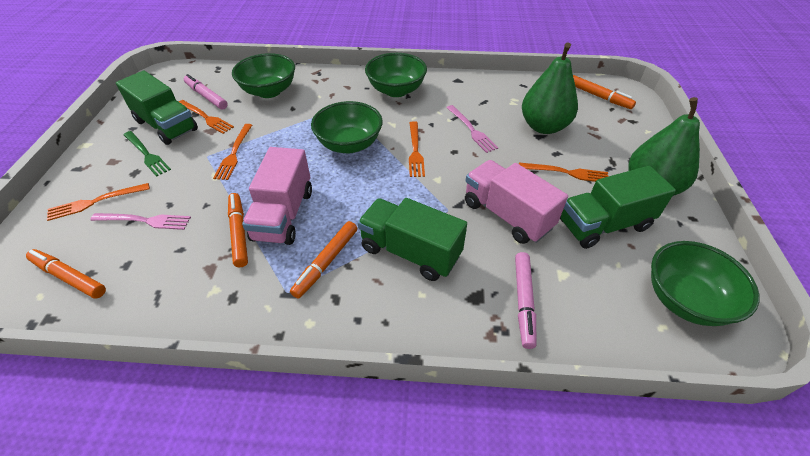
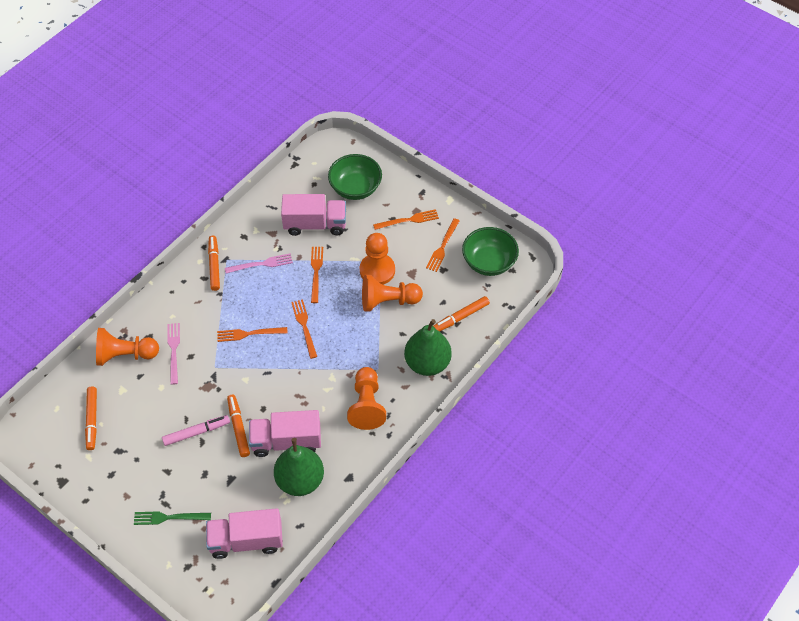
green bowl: 4 -> 2
green truck: 3 -> 0
orange pawn: 0 -> 4
pink marker: 2 -> 1
pink truck: 2 -> 3

